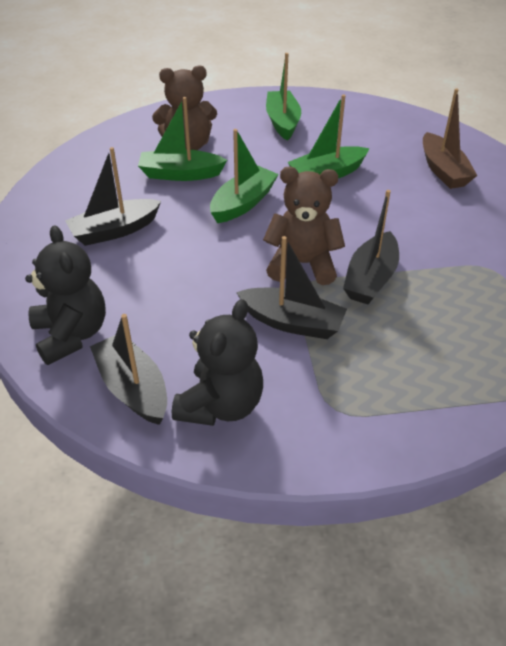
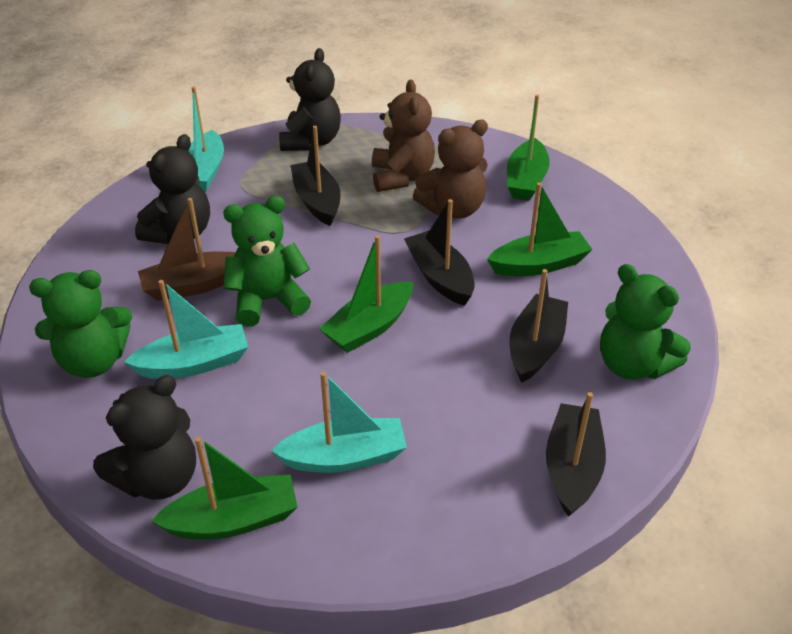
black teddy bear: 2 -> 3
green teddy bear: 0 -> 3
turquoise boat: 0 -> 3

